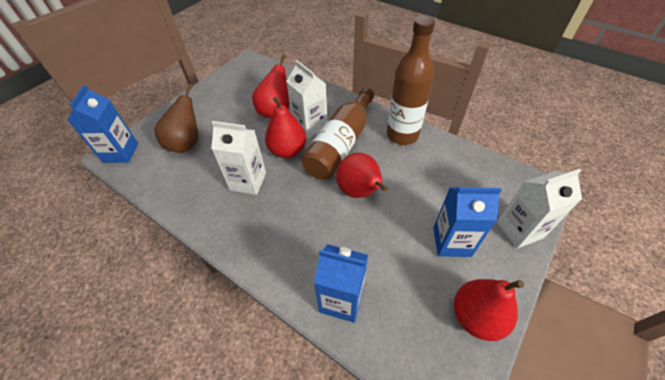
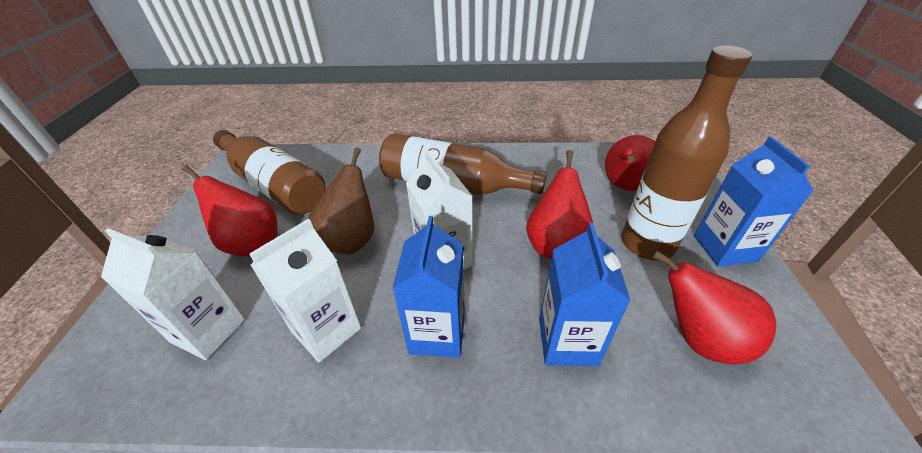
brown bottle: 2 -> 3

